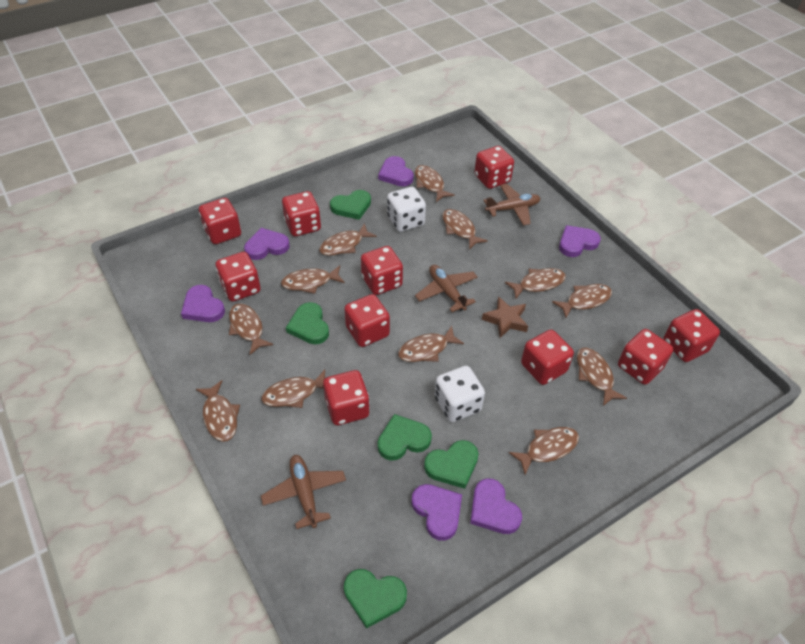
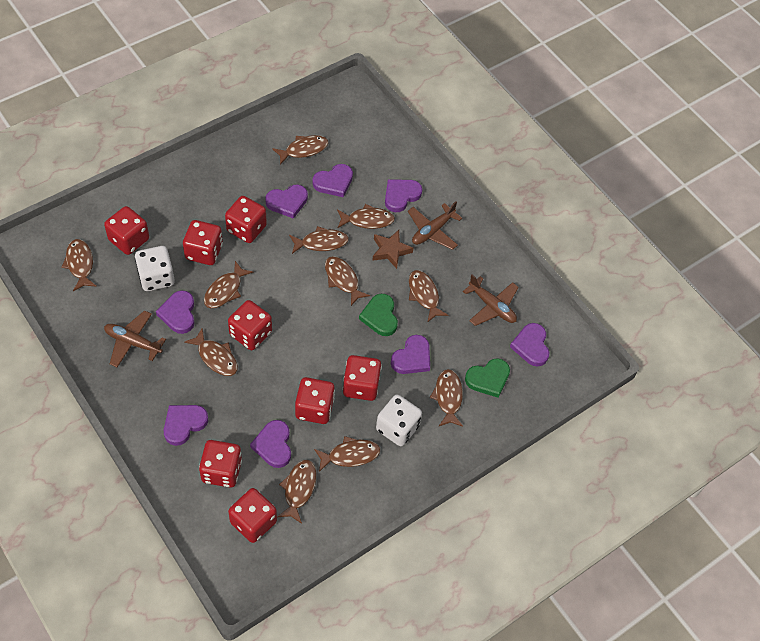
brown fish: 12 -> 11
green heart: 5 -> 2
purple heart: 6 -> 8
red dice: 10 -> 8

